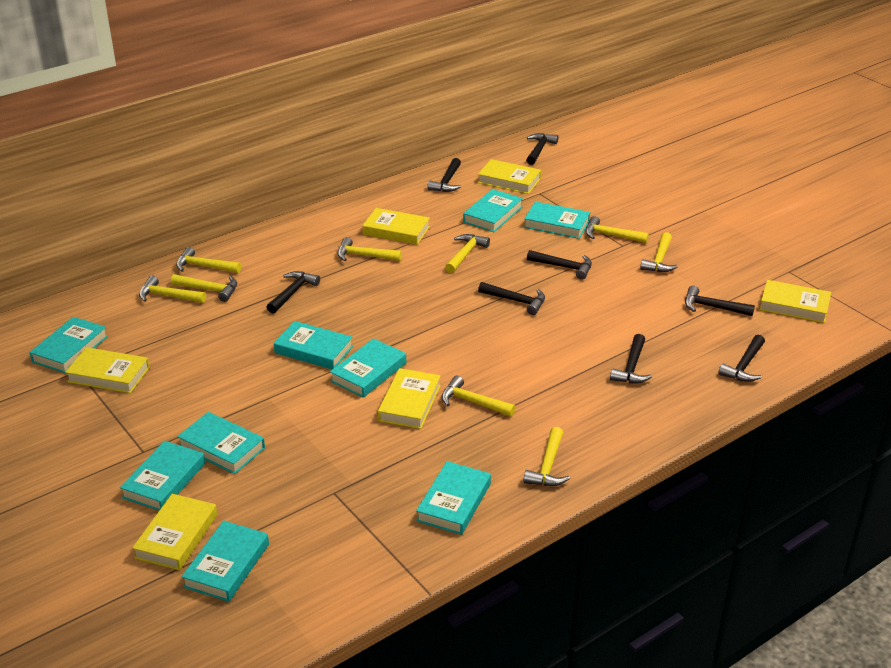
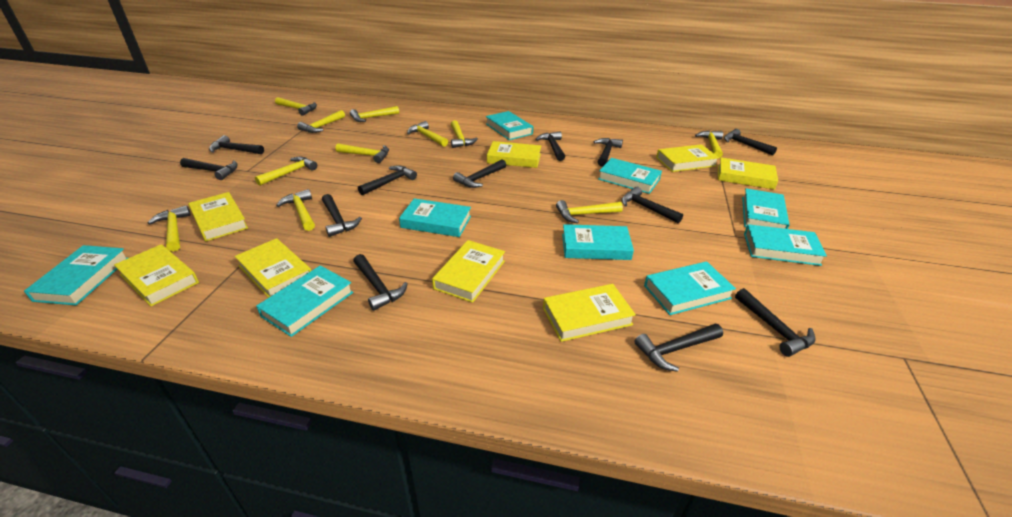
black hammer: 8 -> 12
yellow book: 6 -> 8
yellow hammer: 9 -> 11

